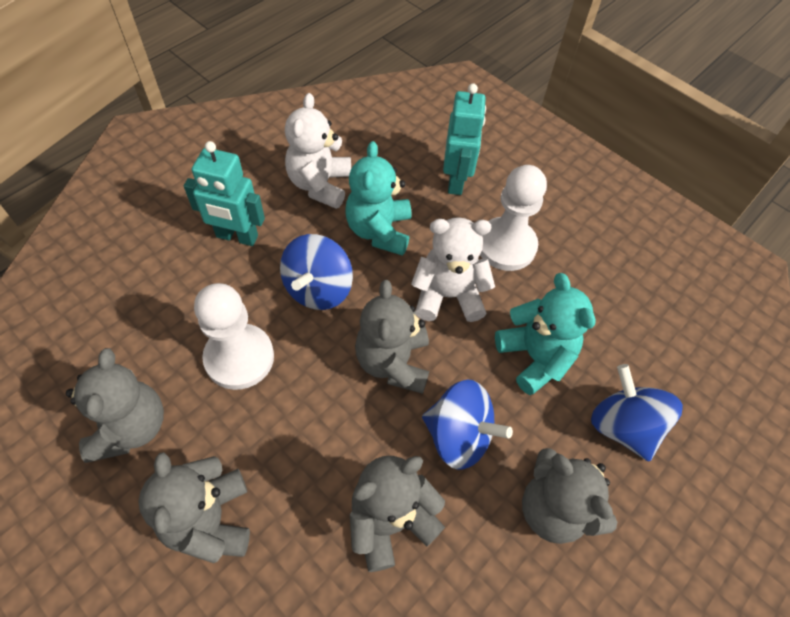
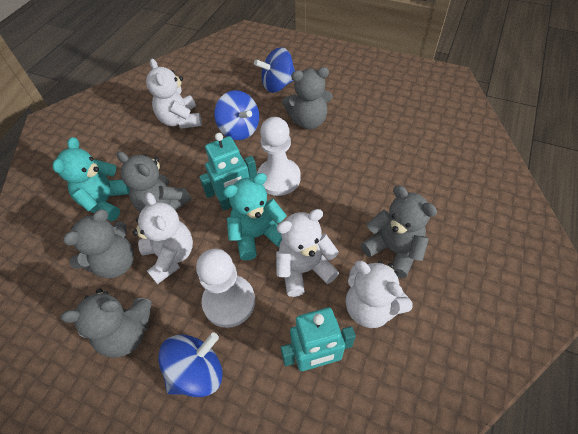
white teddy bear: 2 -> 4

